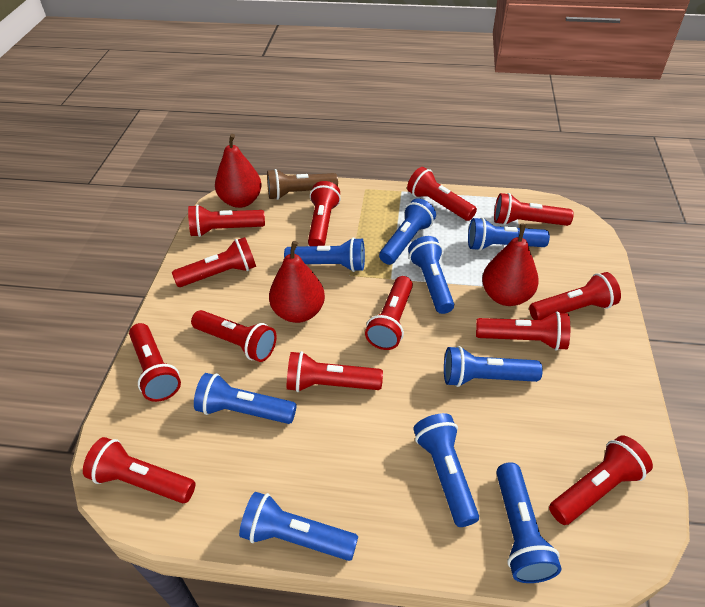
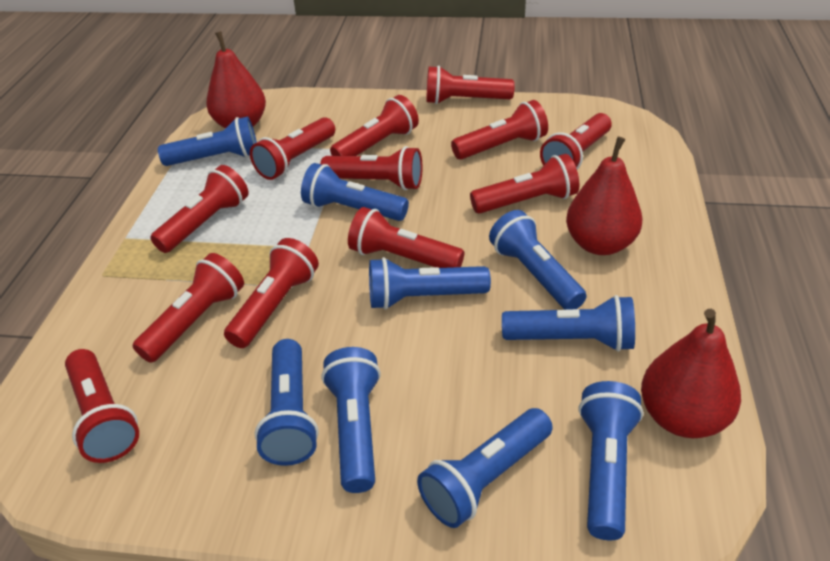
brown flashlight: 1 -> 0
red flashlight: 13 -> 12

